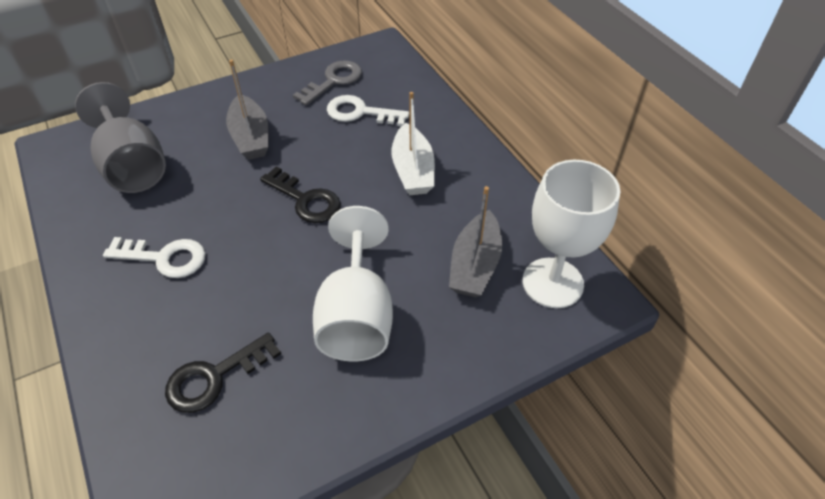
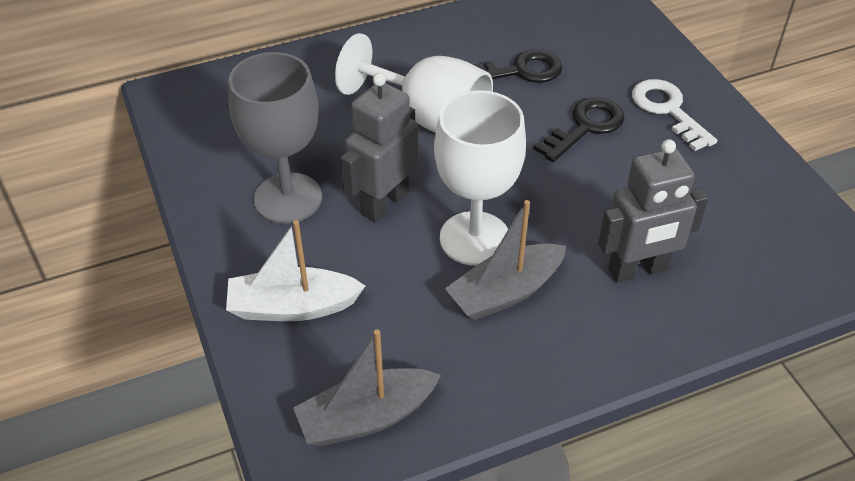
grey key: 1 -> 0
grey robot: 0 -> 2
white key: 2 -> 1

